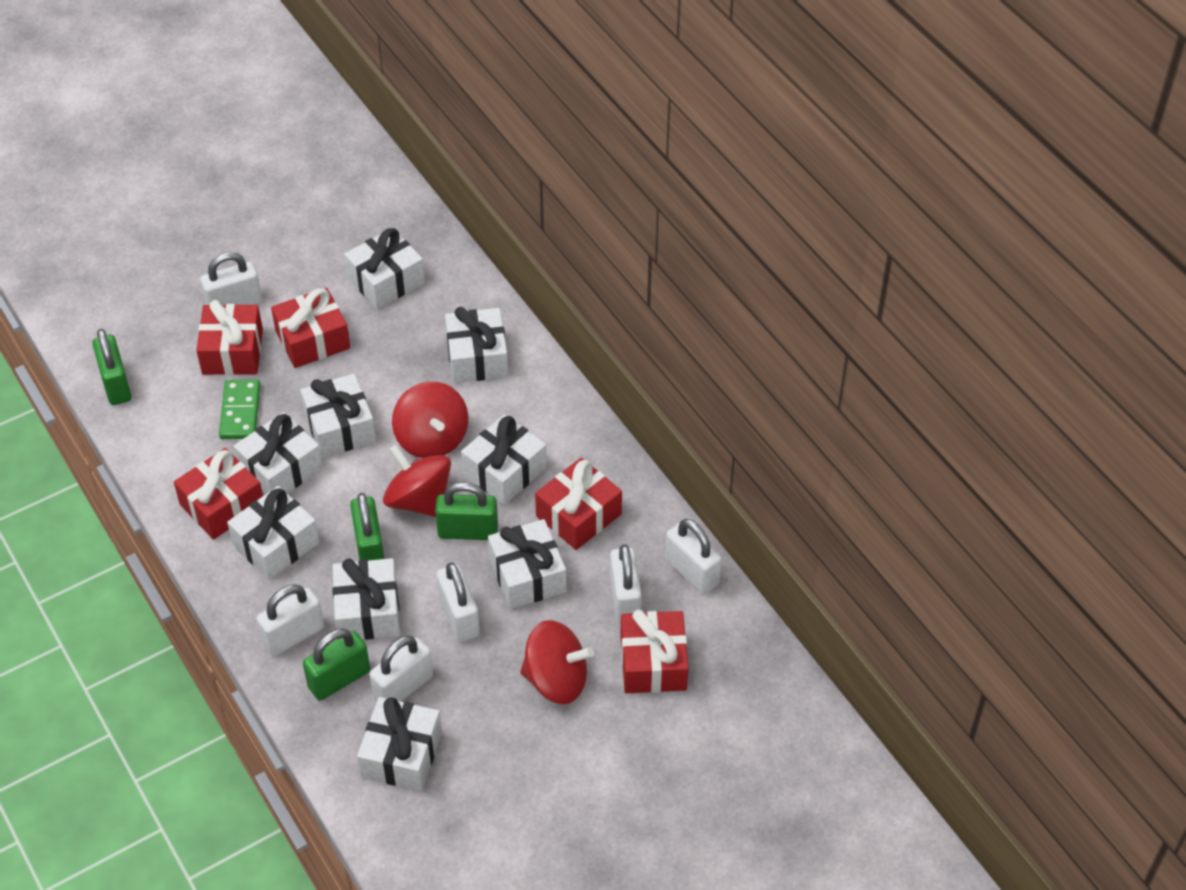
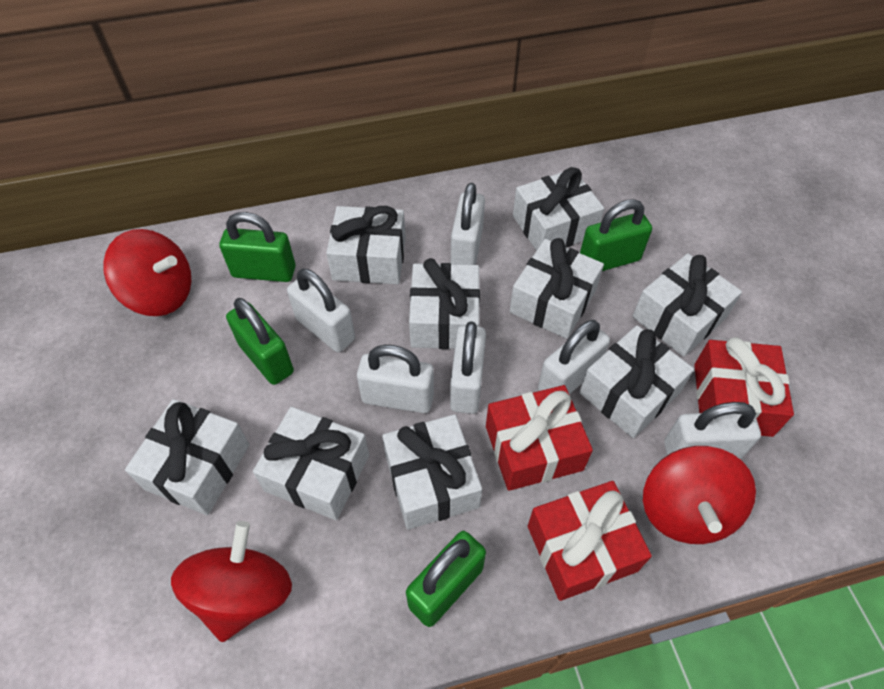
green domino: 1 -> 0
red gift: 5 -> 3

